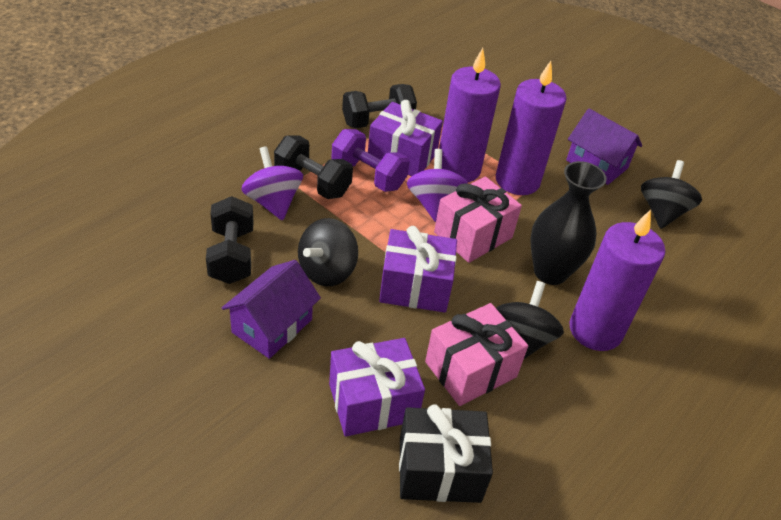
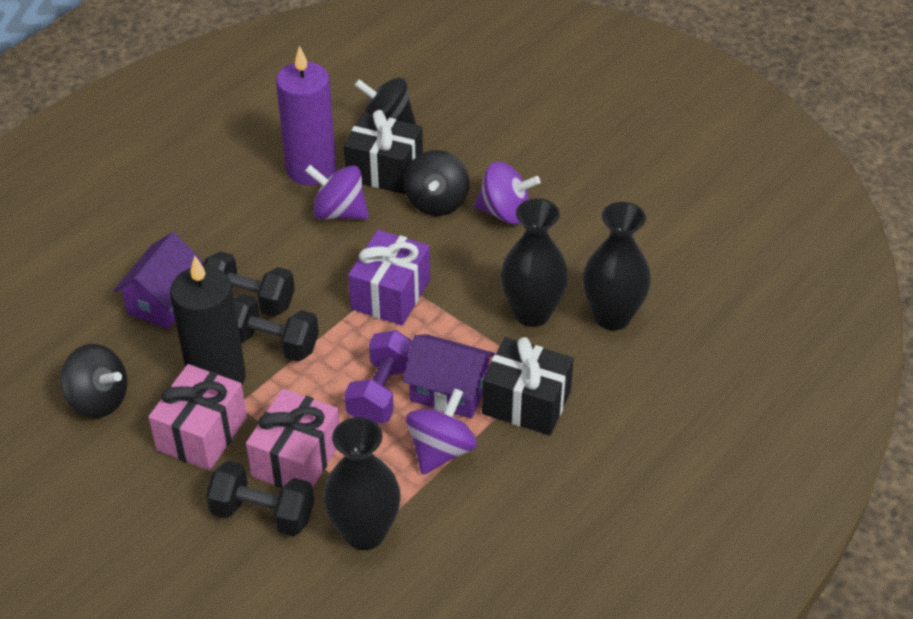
black candle: 0 -> 1
black gift: 1 -> 2
black vase: 1 -> 3
purple candle: 3 -> 1
purple gift: 3 -> 1
purple spinning top: 2 -> 3

